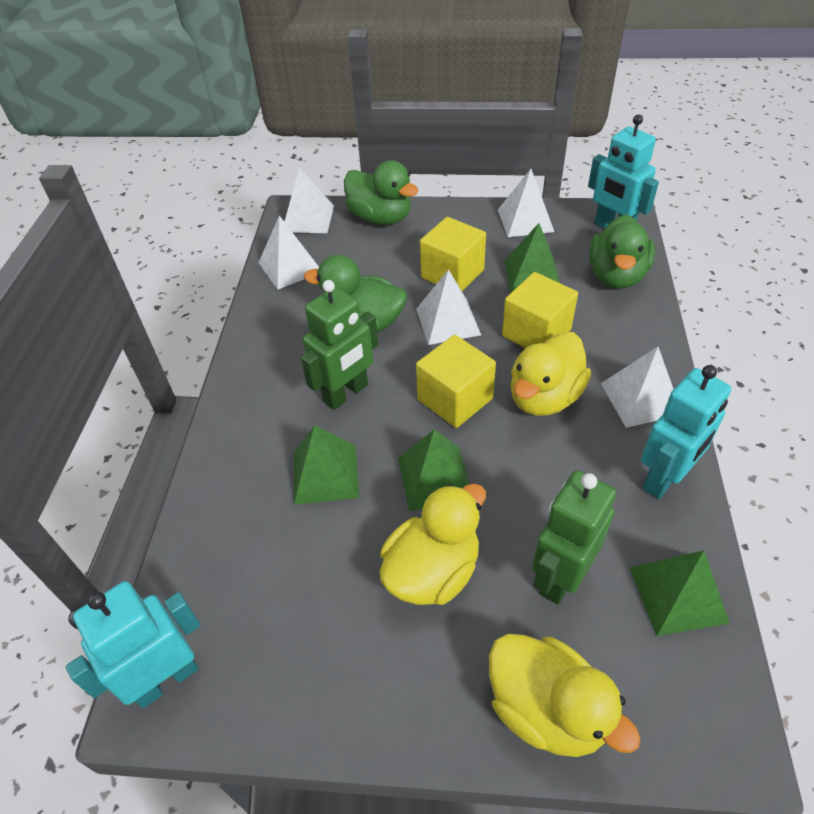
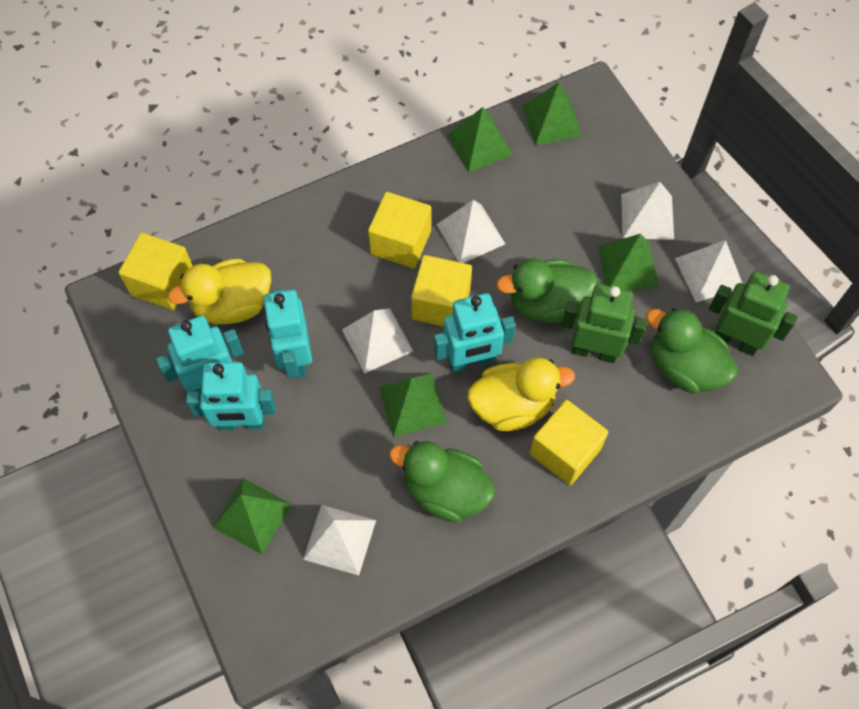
green pyramid: 4 -> 5
turquoise robot: 3 -> 4
yellow cube: 3 -> 4
yellow duck: 3 -> 2

